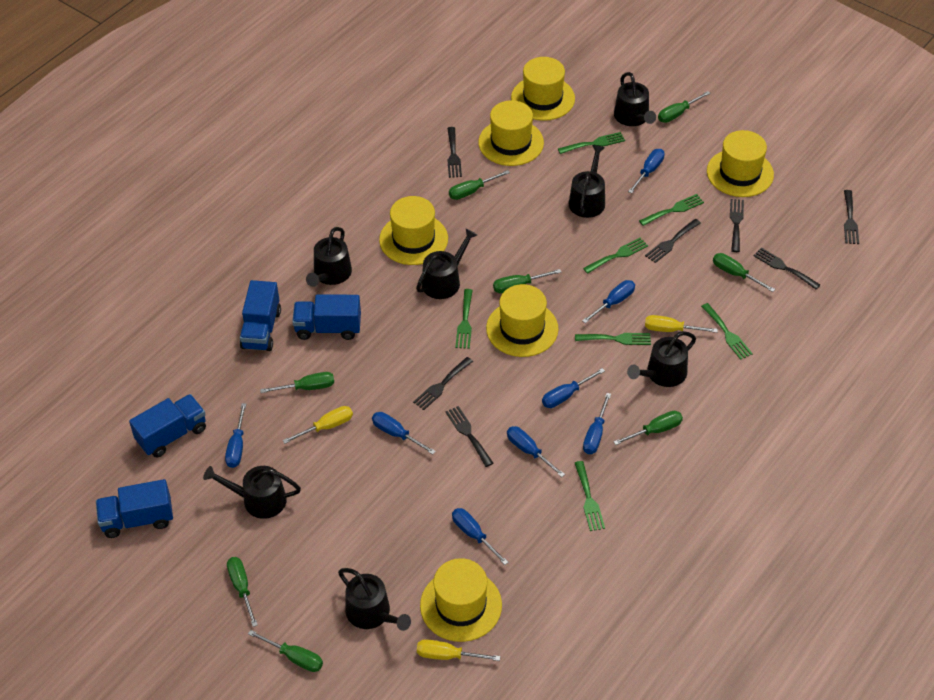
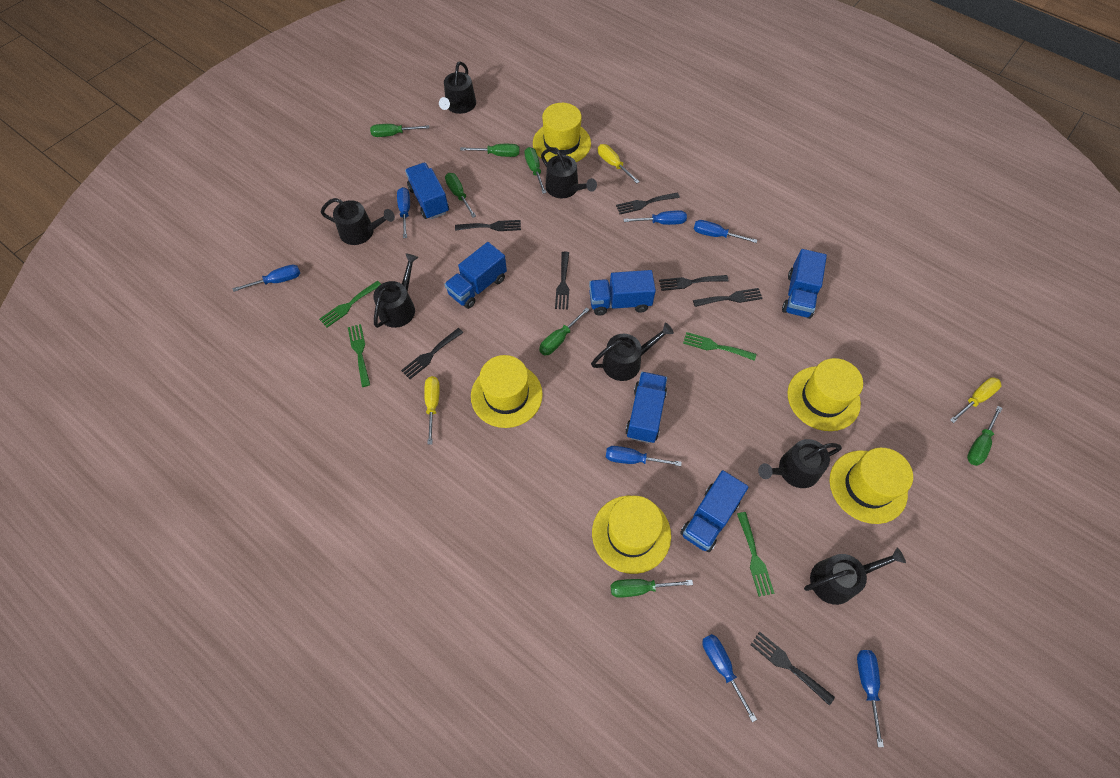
blue screwdriver: 8 -> 7
blue truck: 4 -> 6
green fork: 7 -> 4
green screwdriver: 8 -> 7
yellow hat: 6 -> 5

